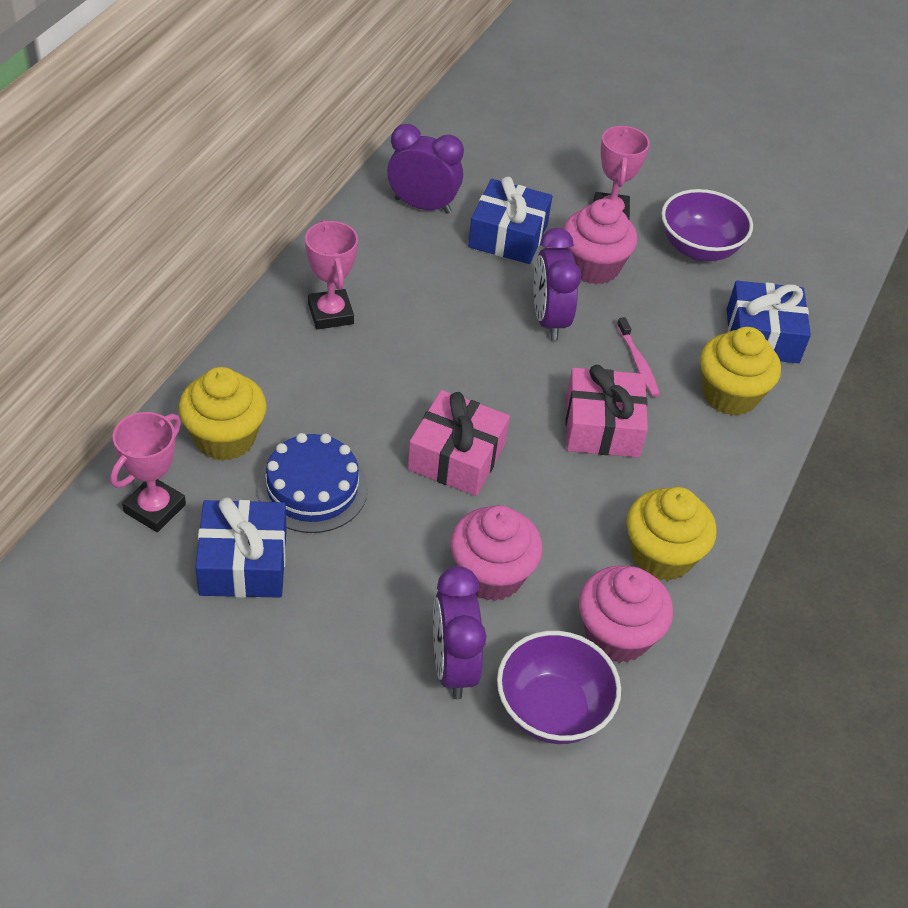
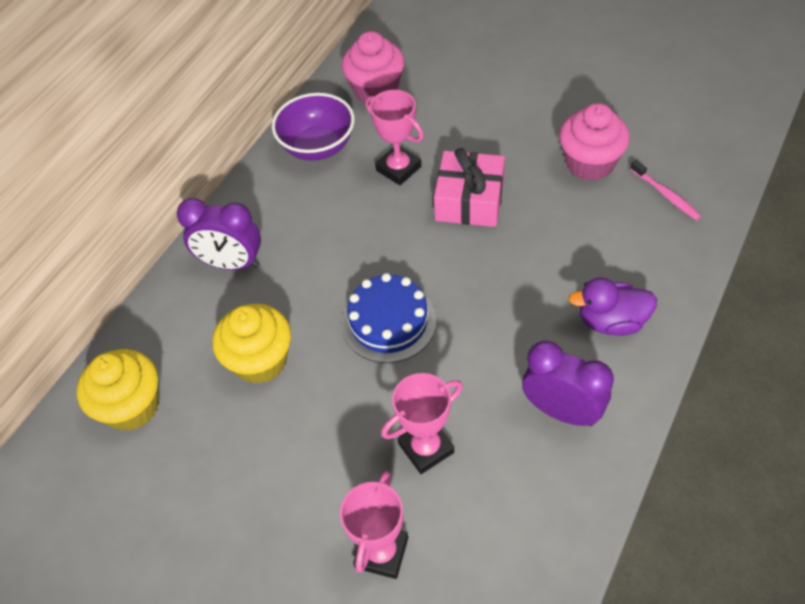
blue gift: 3 -> 0
pink cupcake: 3 -> 2
pink gift: 2 -> 1
purple bowl: 2 -> 1
purple clock: 3 -> 2
purple duck: 0 -> 1
yellow cupcake: 3 -> 2

